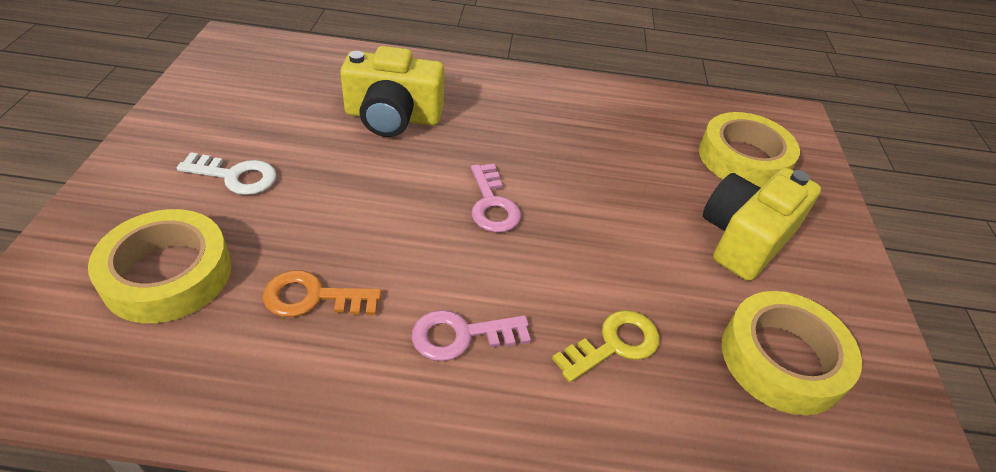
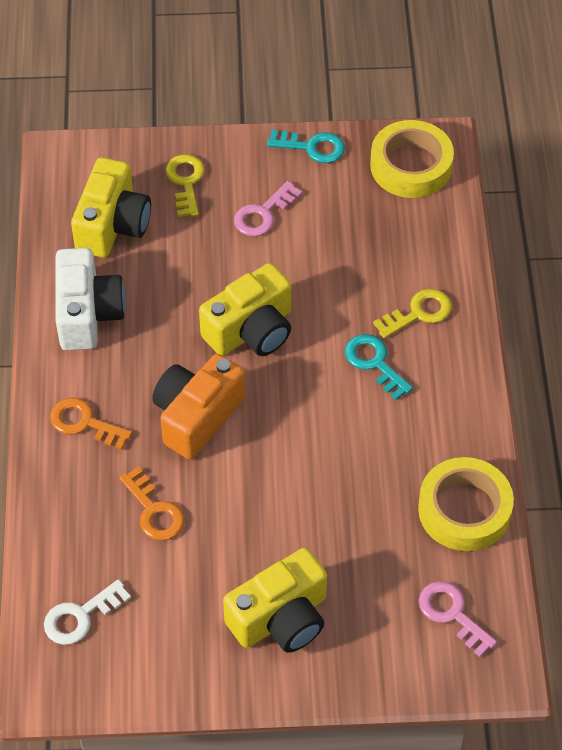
orange camera: 0 -> 1
orange key: 1 -> 2
turquoise key: 0 -> 2
white camera: 0 -> 1
yellow camera: 2 -> 3
yellow key: 1 -> 2
yellow tape: 3 -> 2

